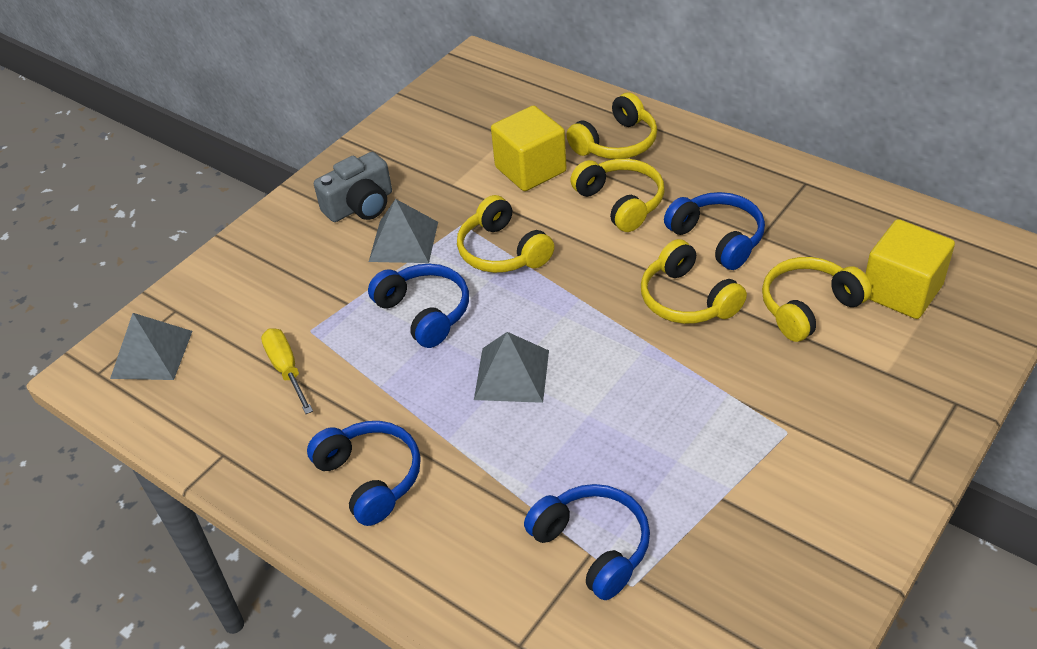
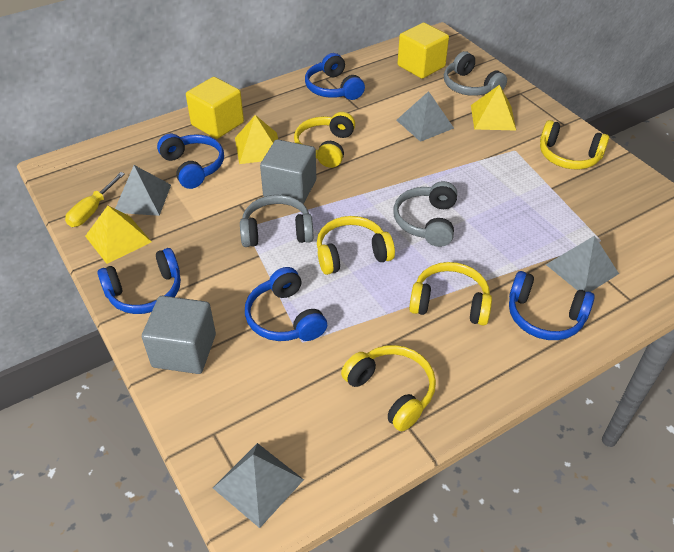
blue headphones: 4 -> 5
grey camera: 1 -> 0
grey cube: 0 -> 2
grey headphones: 0 -> 3
grey pyramid: 3 -> 4
yellow pyramid: 0 -> 3

